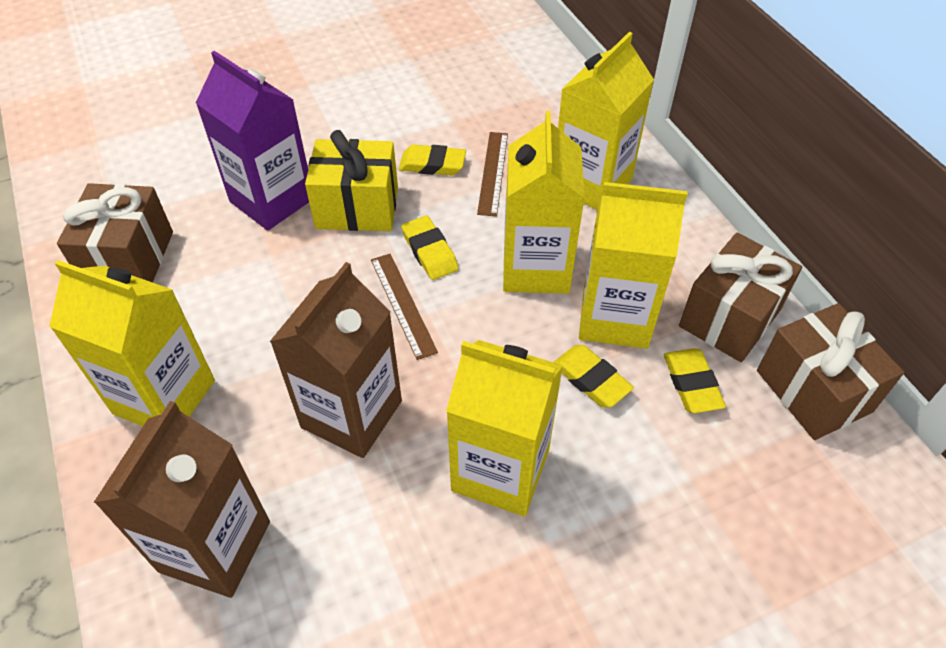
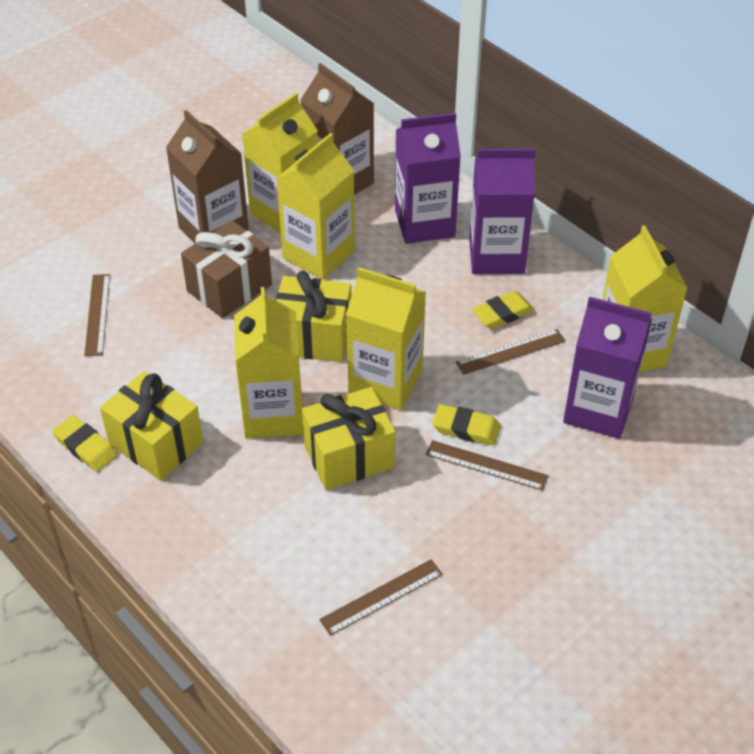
brown gift: 3 -> 1
brown ruler: 2 -> 4
purple carton: 1 -> 3
yellow eraser: 4 -> 3
yellow gift: 1 -> 3

